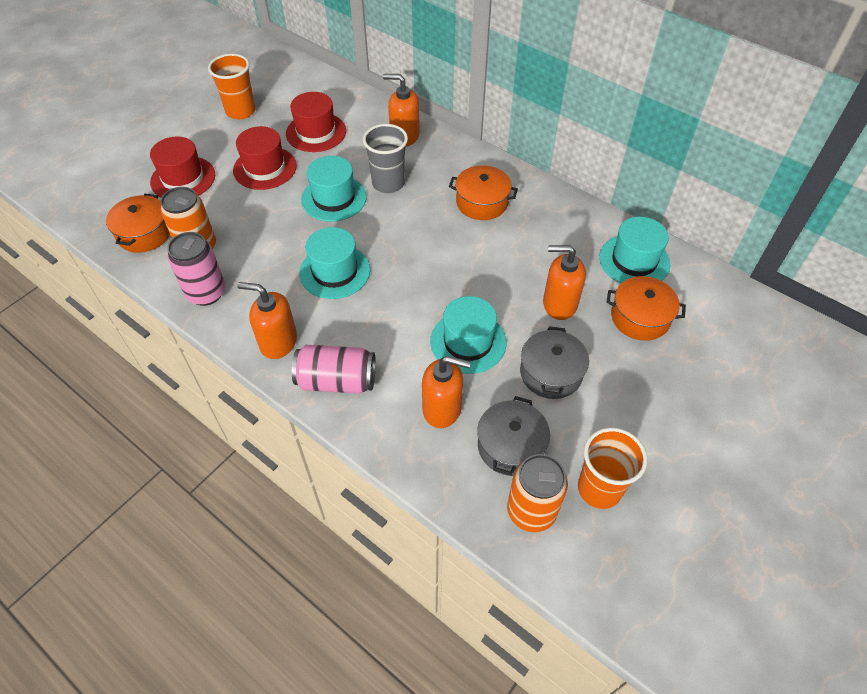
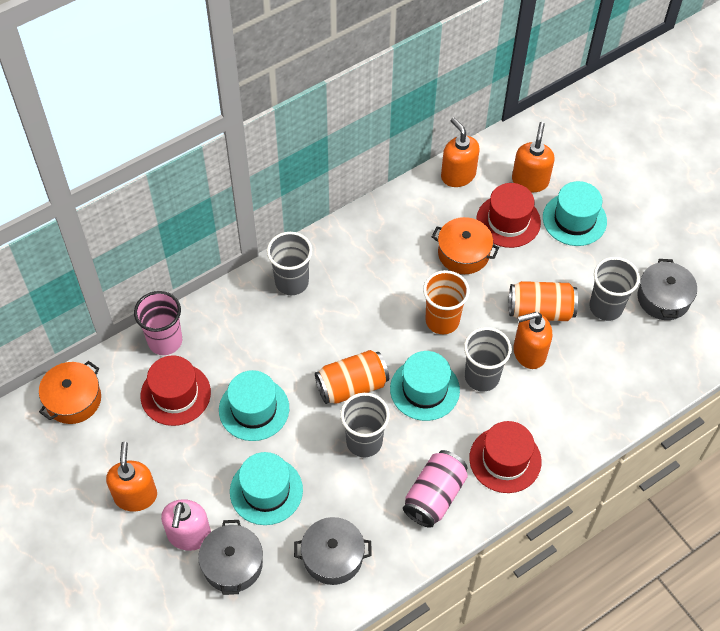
grey cup: 1 -> 4
grey pot: 2 -> 3
orange cup: 2 -> 1
orange pot: 3 -> 2
pink can: 2 -> 1
pink cup: 0 -> 1
pink soap dispenser: 0 -> 1

